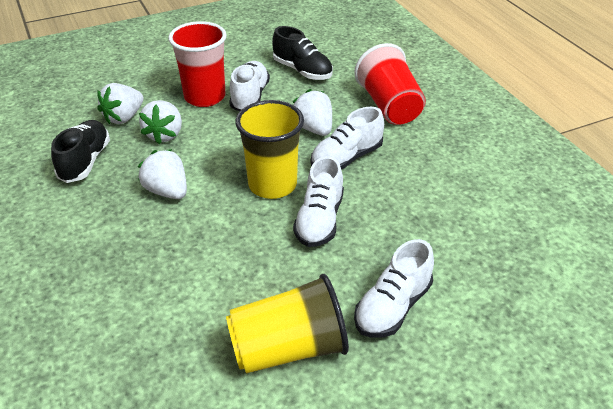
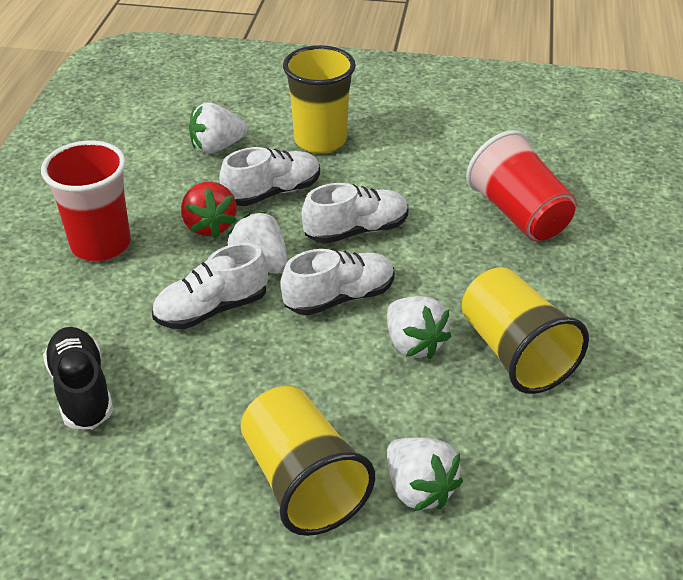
black shoe: 2 -> 1
red strawberry: 0 -> 1
yellow cup: 2 -> 3

